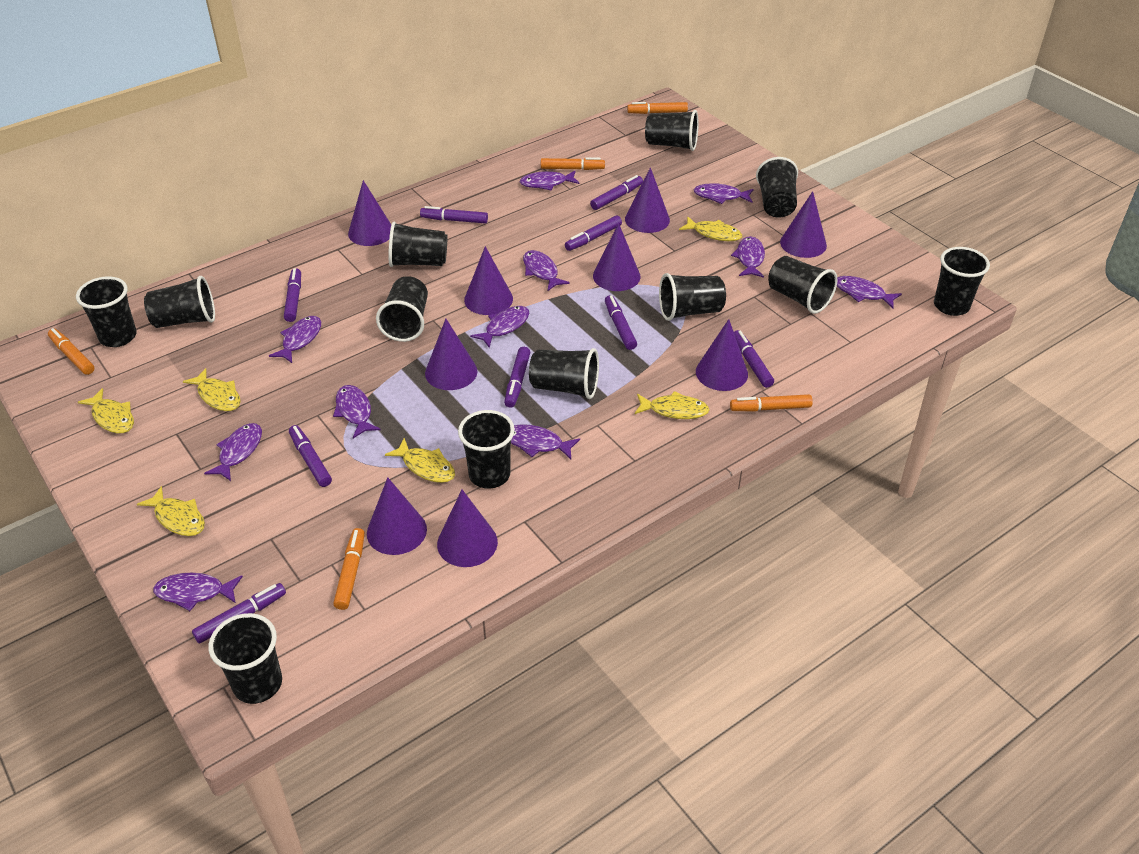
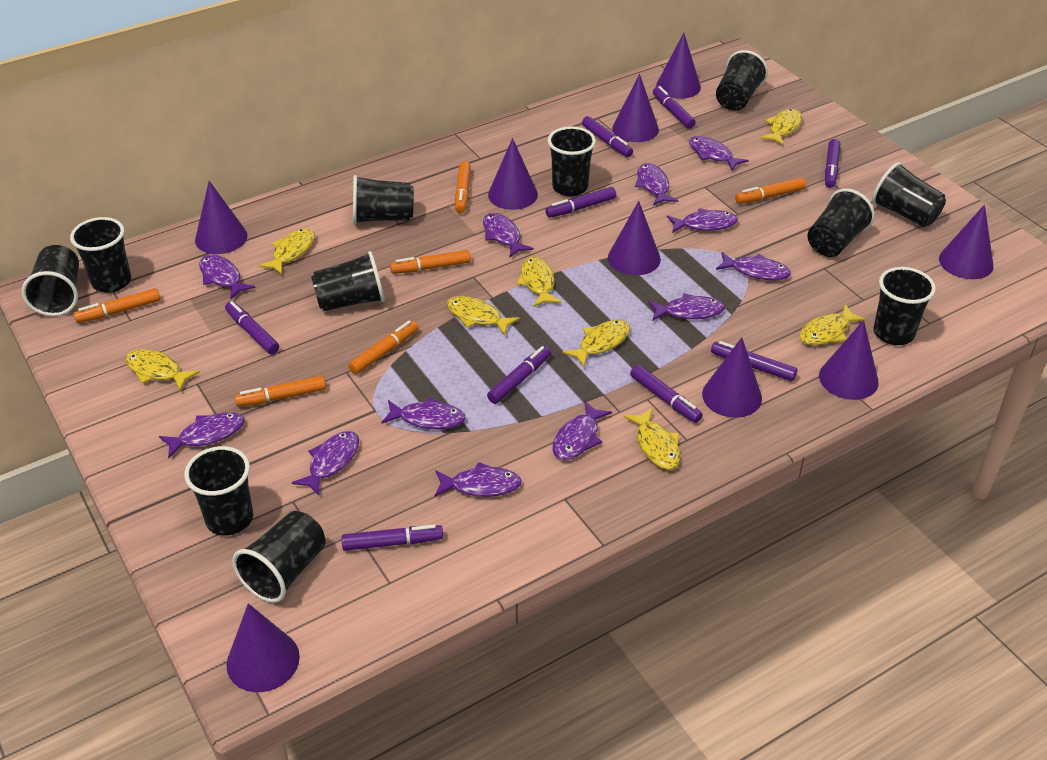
black cup: 12 -> 11
orange marker: 5 -> 6
purple fish: 11 -> 12
yellow fish: 6 -> 8

